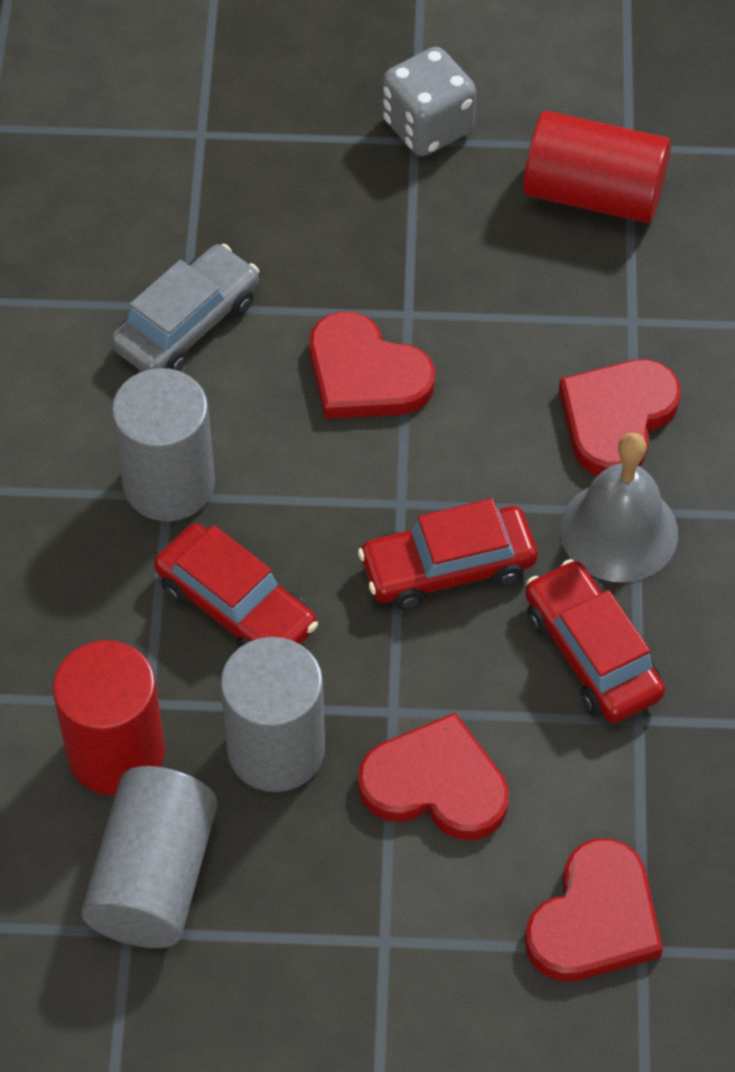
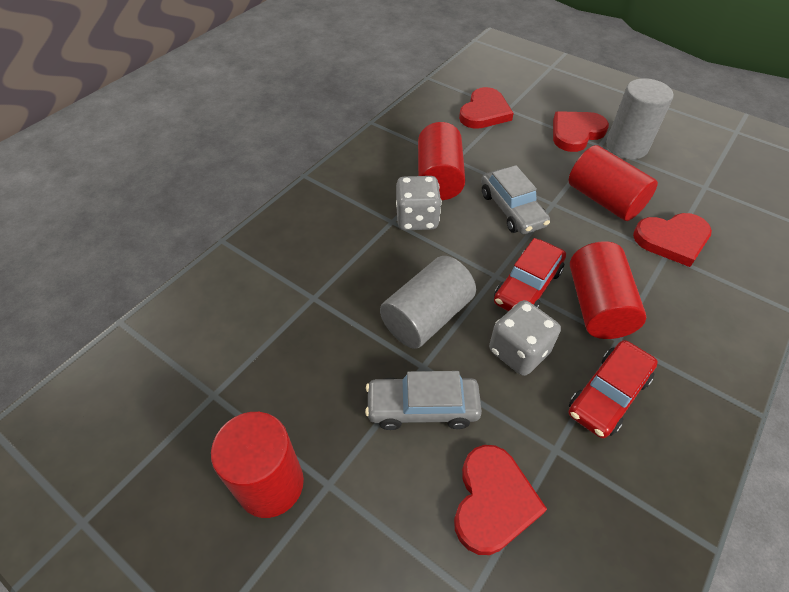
grey bell: 1 -> 0
grey car: 1 -> 2
grey cylinder: 3 -> 2
grey dice: 1 -> 2
red car: 3 -> 2
red cylinder: 2 -> 4

